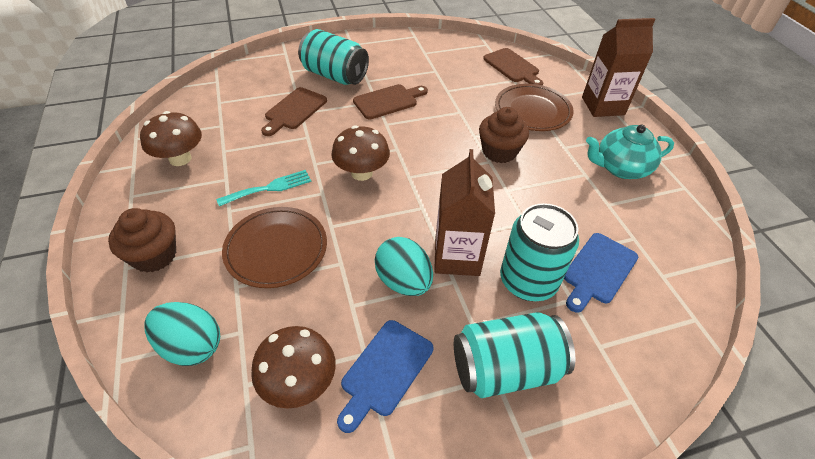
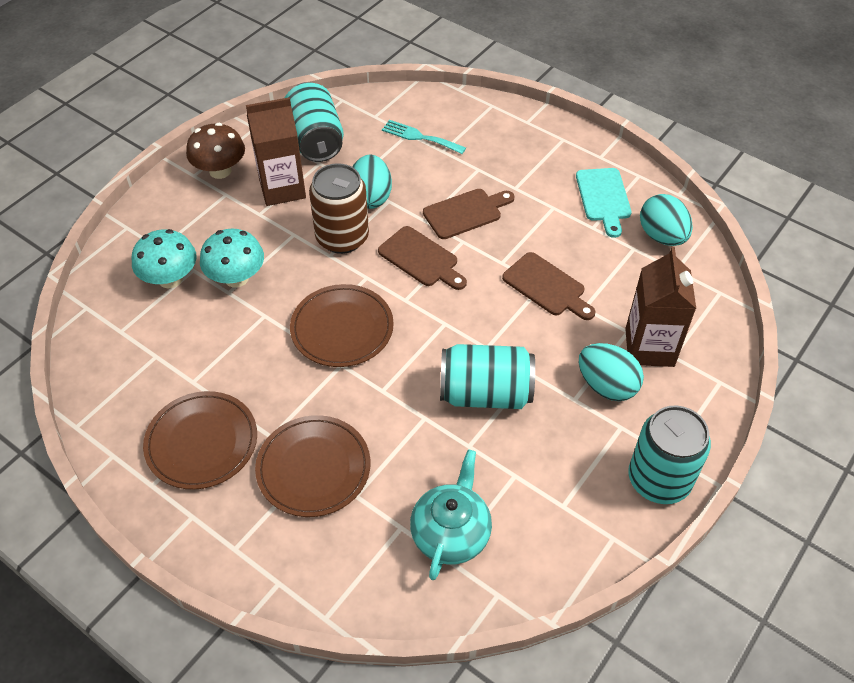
blue cutting board: 2 -> 0
brown can: 0 -> 1
brown cupcake: 2 -> 0
brown mushroom: 3 -> 1
brown plate: 2 -> 3
turquoise cutting board: 0 -> 1
turquoise egg: 2 -> 3
turquoise mushroom: 0 -> 2

